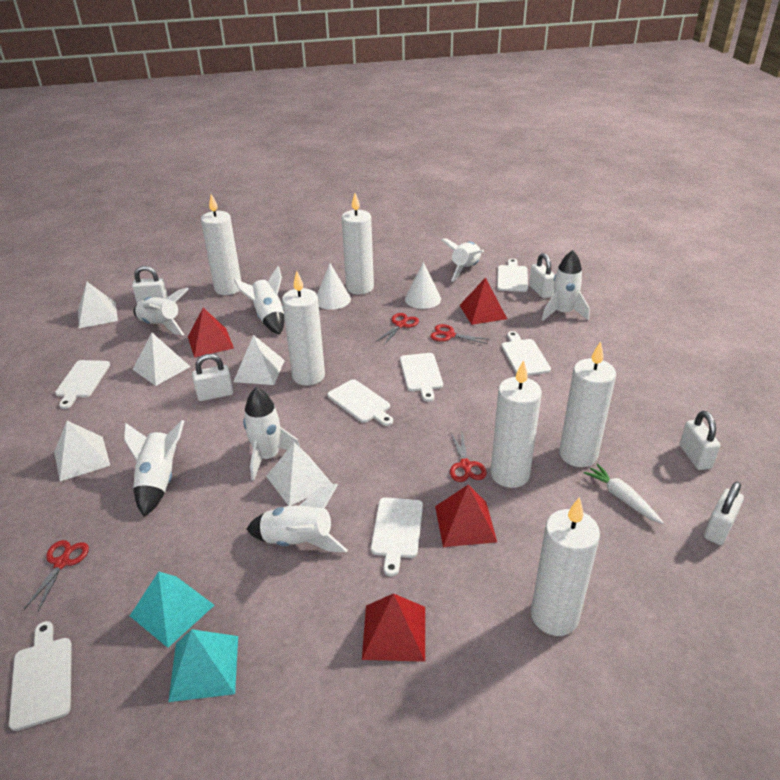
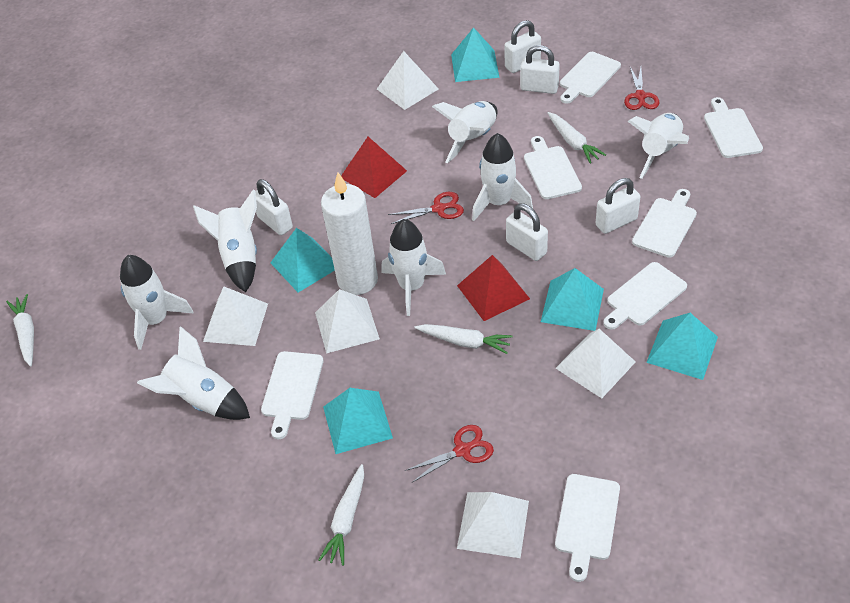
red pyramid: 4 -> 2
red scissors: 4 -> 3
turquoise pyramid: 2 -> 5
white candle: 6 -> 1
white carrot: 1 -> 4
white cone: 2 -> 0

